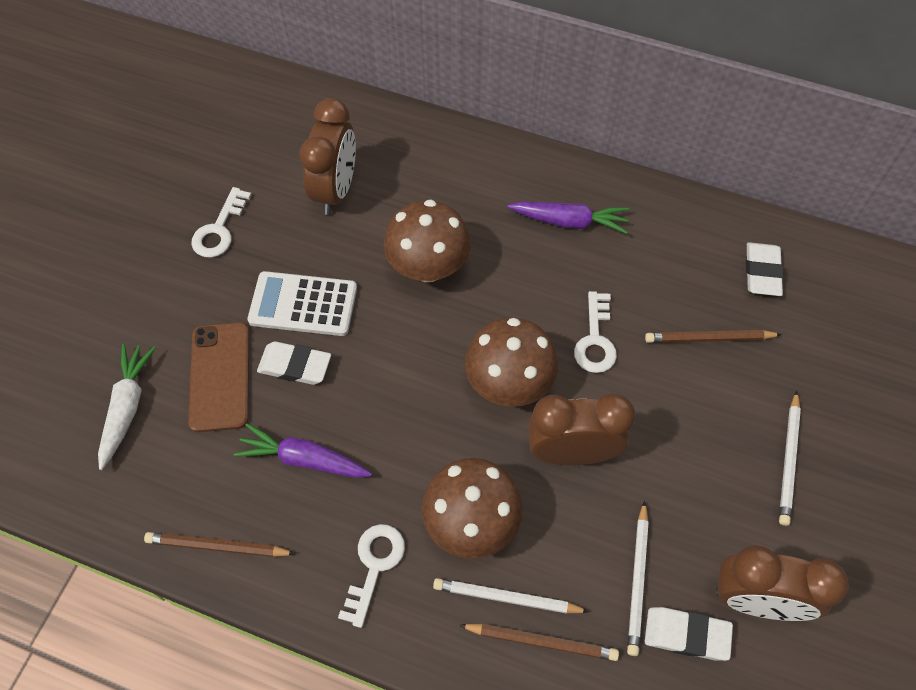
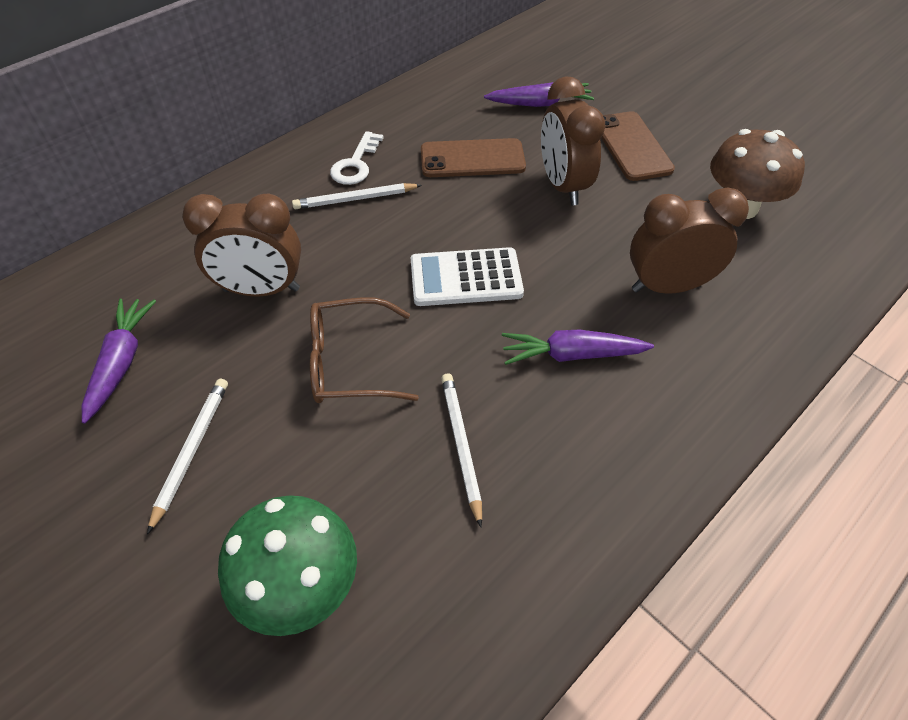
brown glasses: 0 -> 1
brown mushroom: 3 -> 1
brown pencil: 3 -> 0
brown phone: 1 -> 2
green mushroom: 0 -> 1
purple carrot: 2 -> 3
white carrot: 1 -> 0
white eraser: 3 -> 0
white key: 3 -> 1

